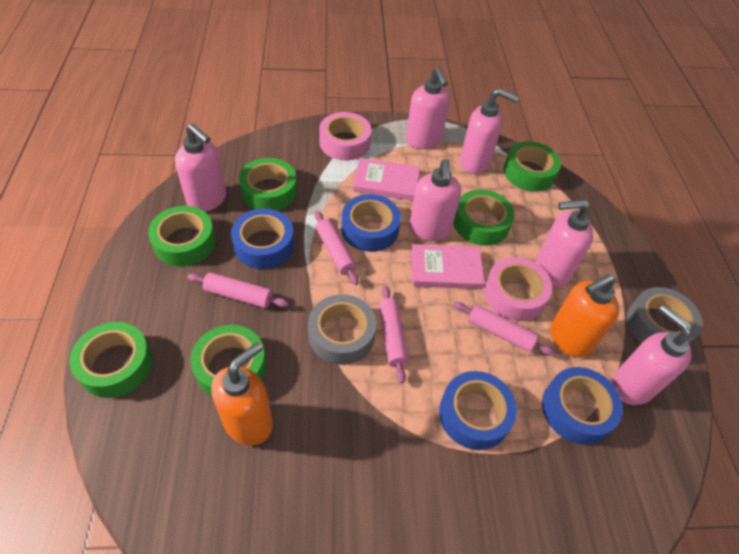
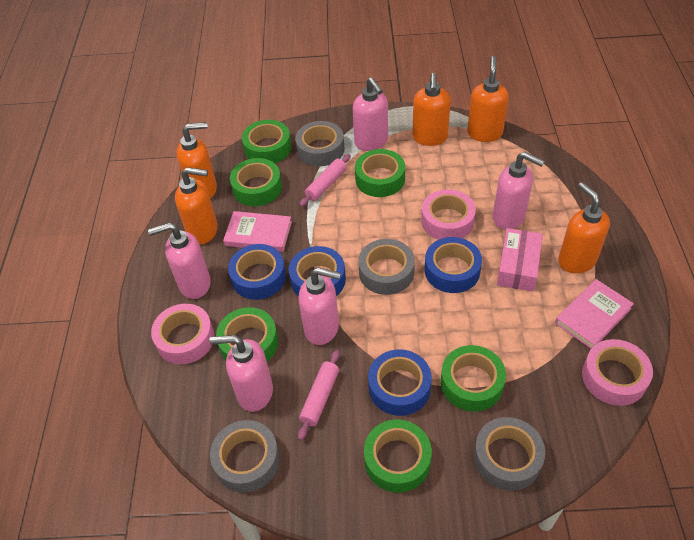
grey tape: 2 -> 4
orange soap dispenser: 2 -> 5
pink box: 0 -> 1
pink rolling pin: 4 -> 2
pink soap dispenser: 6 -> 5
pink tape: 2 -> 3

